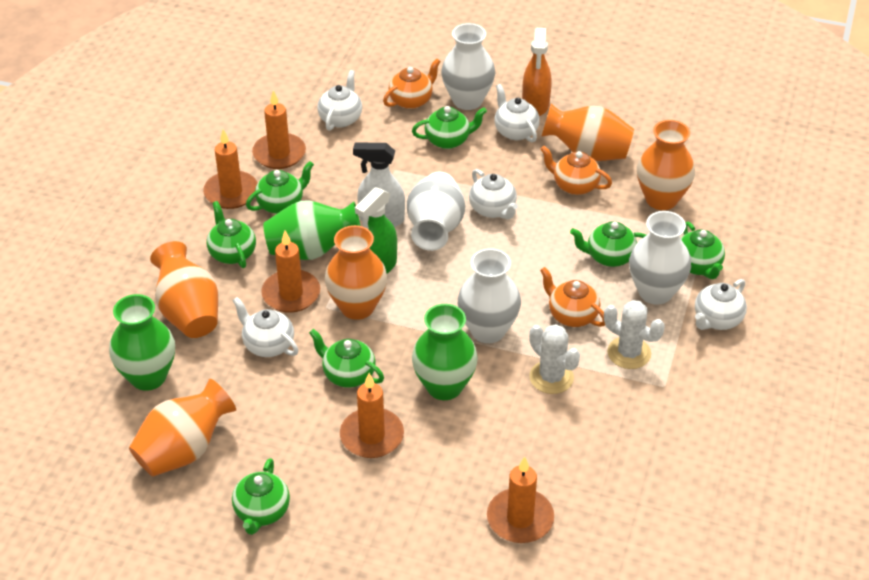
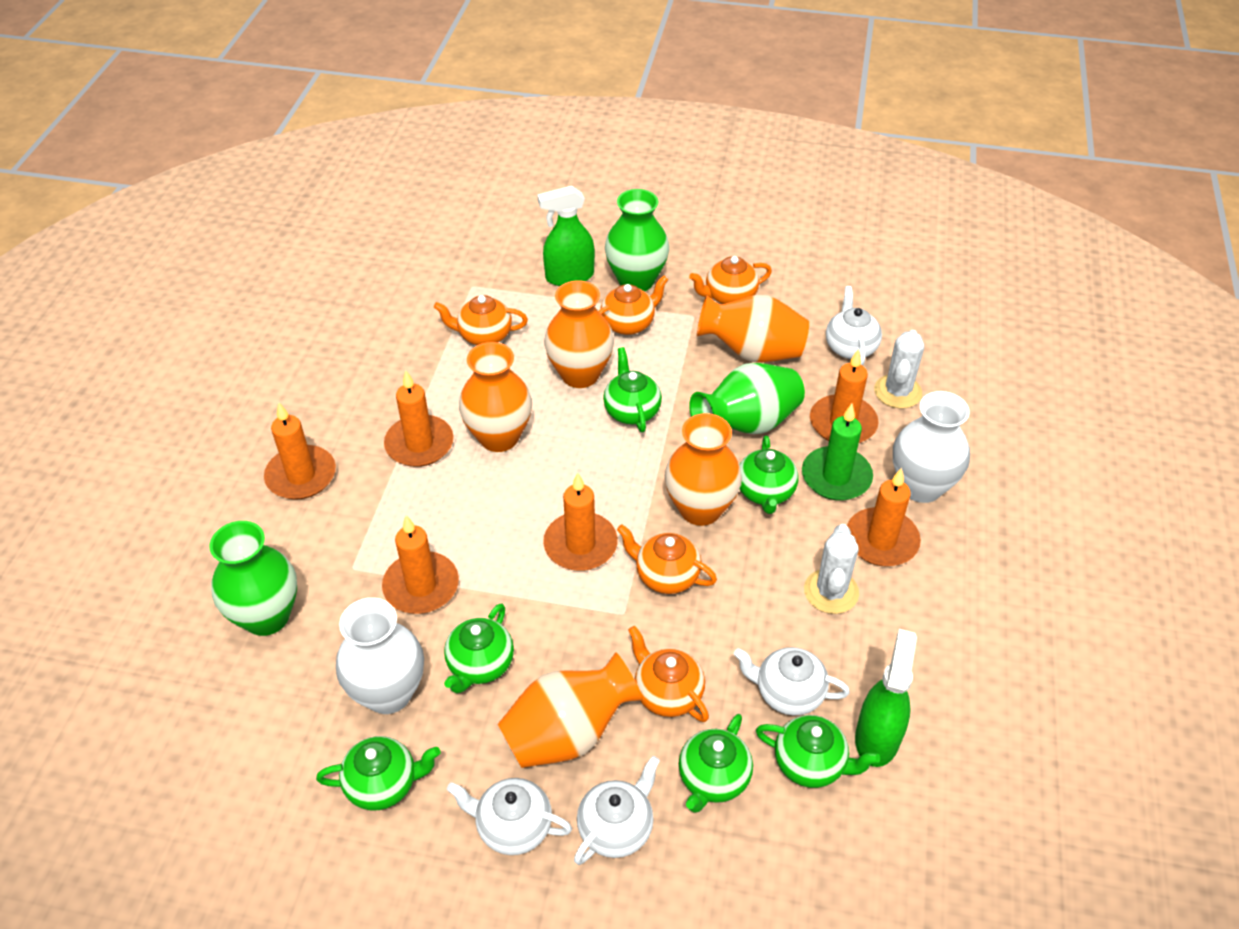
green candle: 0 -> 1
green spray bottle: 1 -> 2
green teapot: 7 -> 6
orange candle: 5 -> 6
orange spray bottle: 1 -> 0
orange teapot: 3 -> 5
white spray bottle: 1 -> 0
white teapot: 5 -> 4
white vase: 4 -> 2

